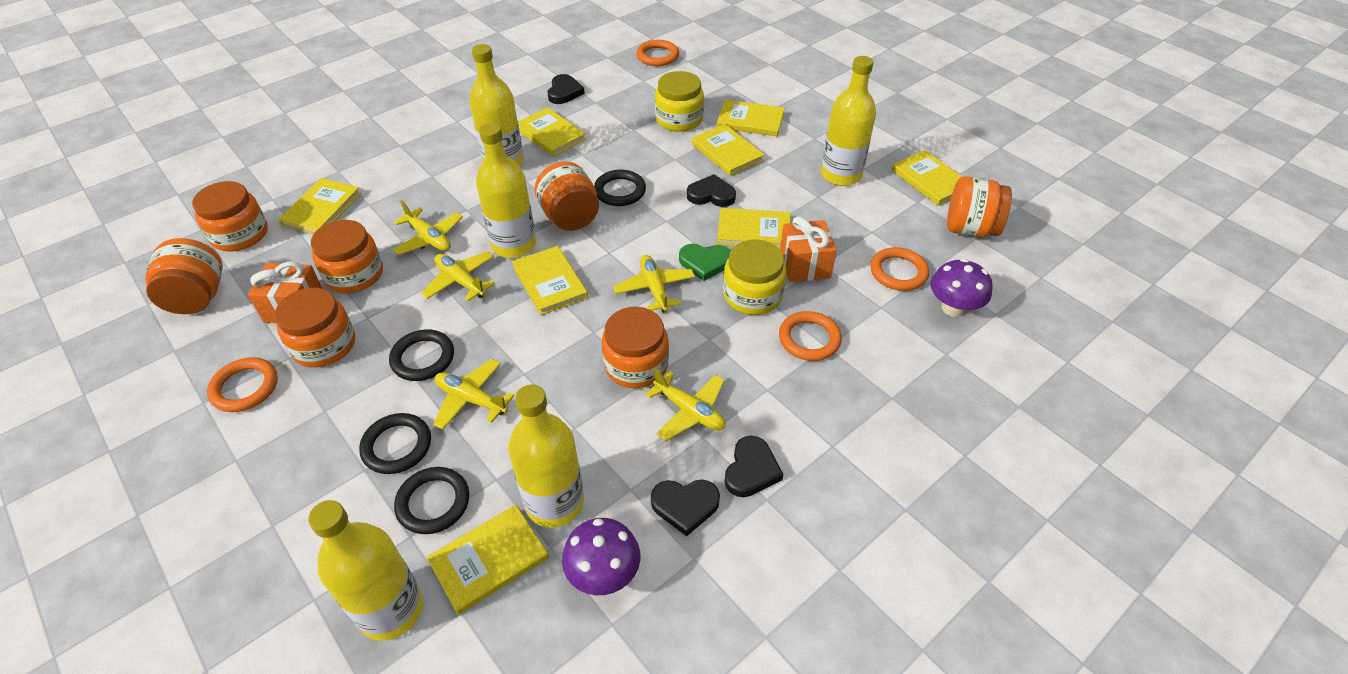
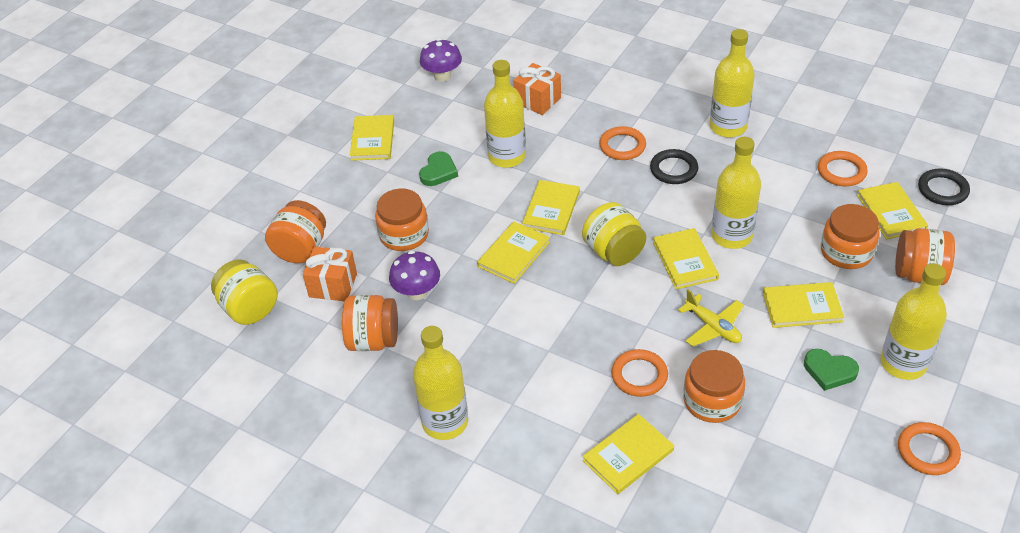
black heart: 4 -> 0
black ring: 4 -> 2
green heart: 1 -> 2
orange jar: 7 -> 6
yellow book: 8 -> 7
yellow plane: 5 -> 1

